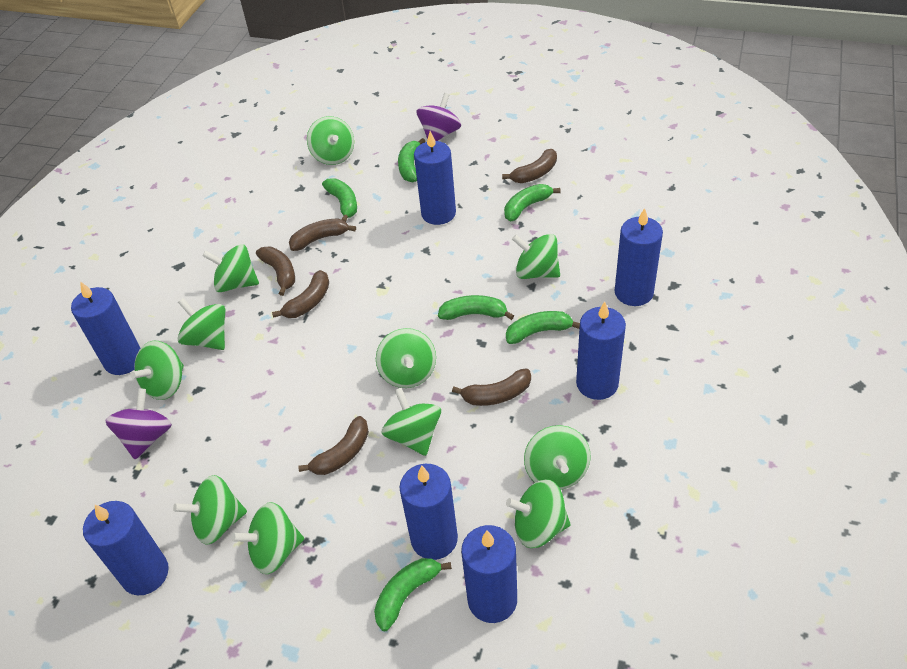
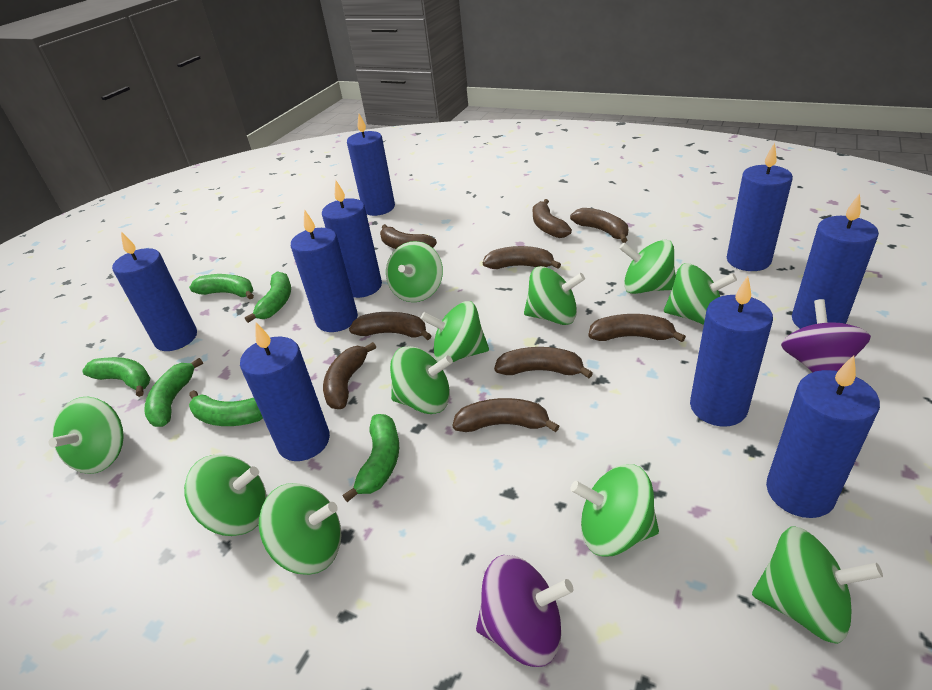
blue candle: 7 -> 9
brown banana: 6 -> 9

